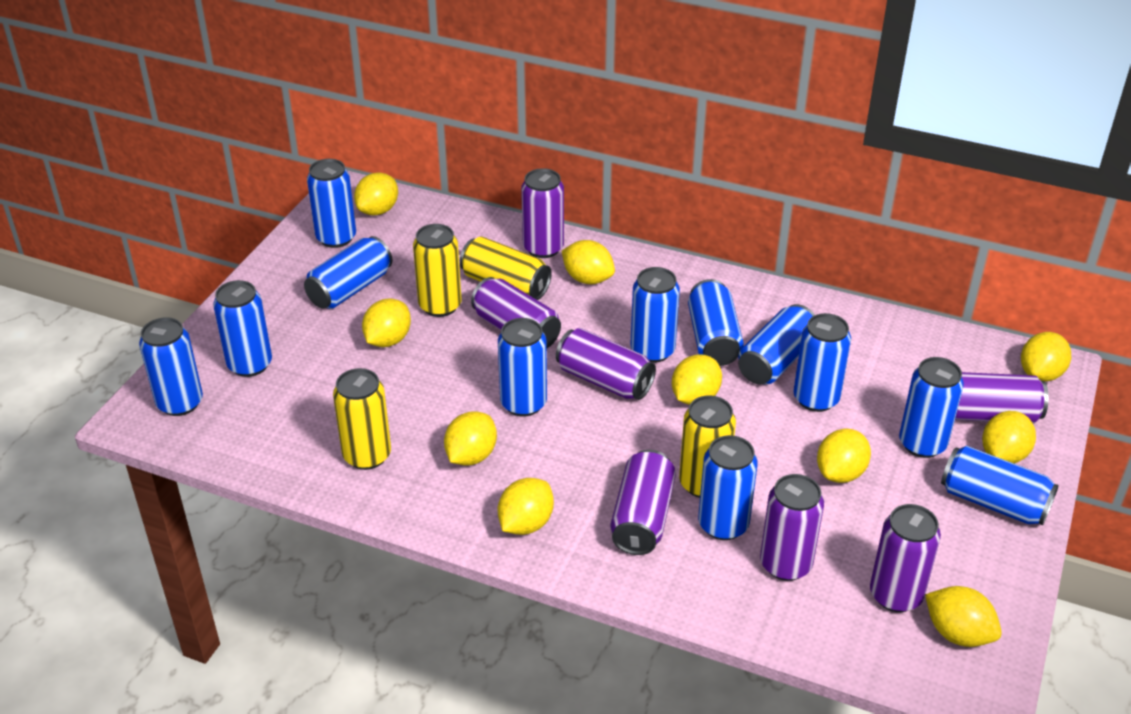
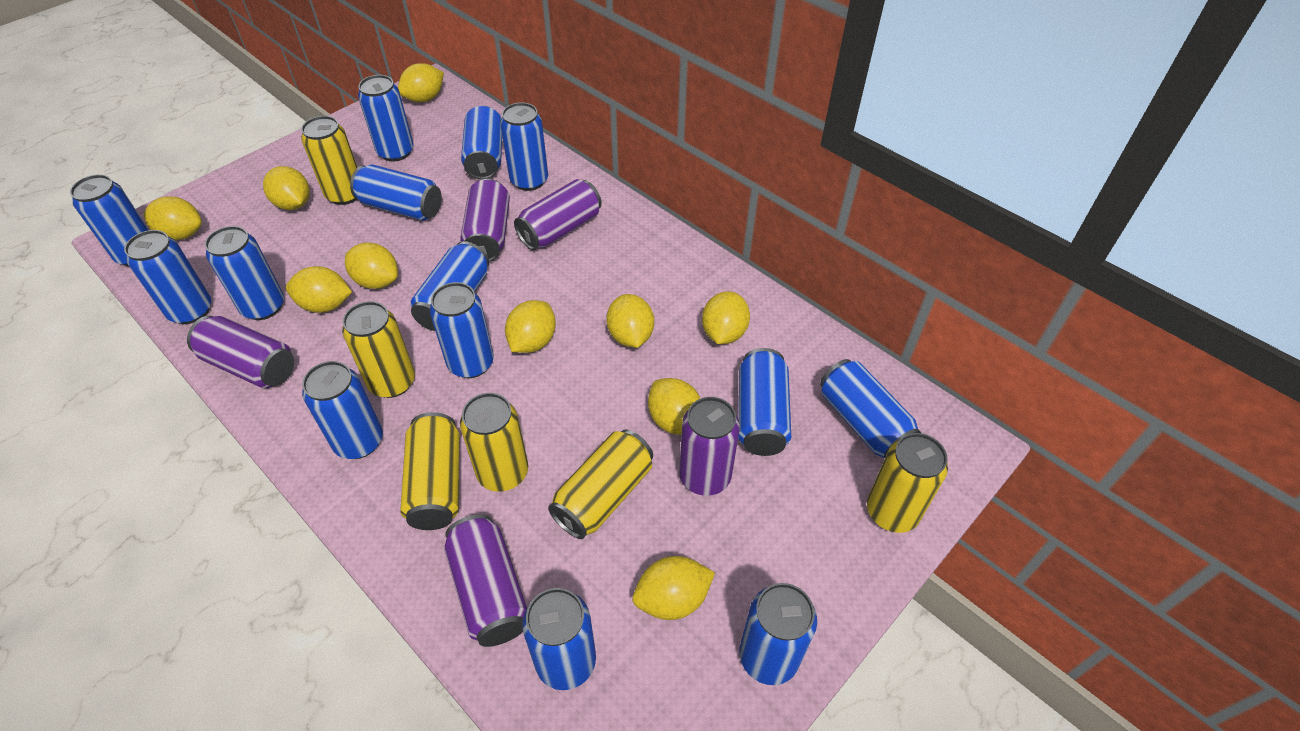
blue can: 12 -> 14
purple can: 7 -> 5
yellow can: 4 -> 6

